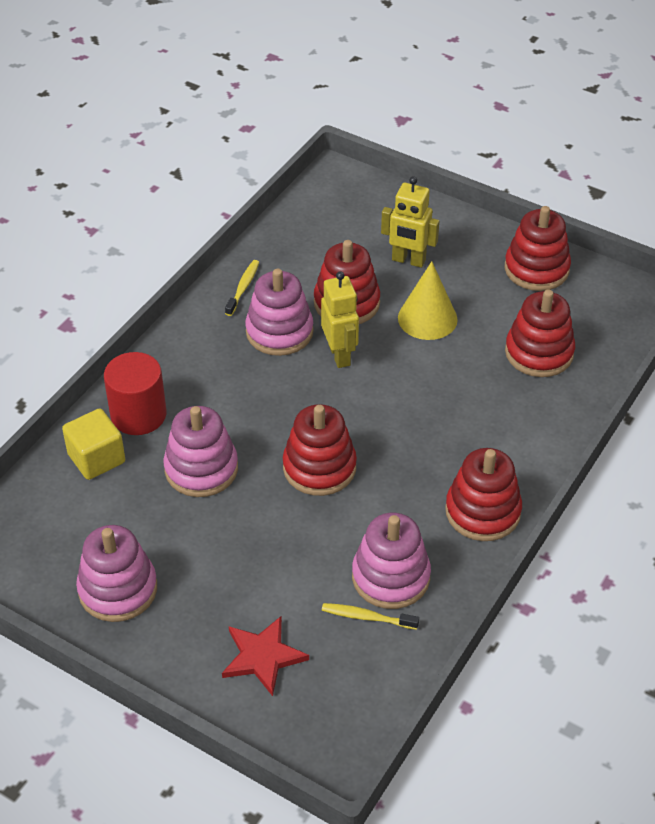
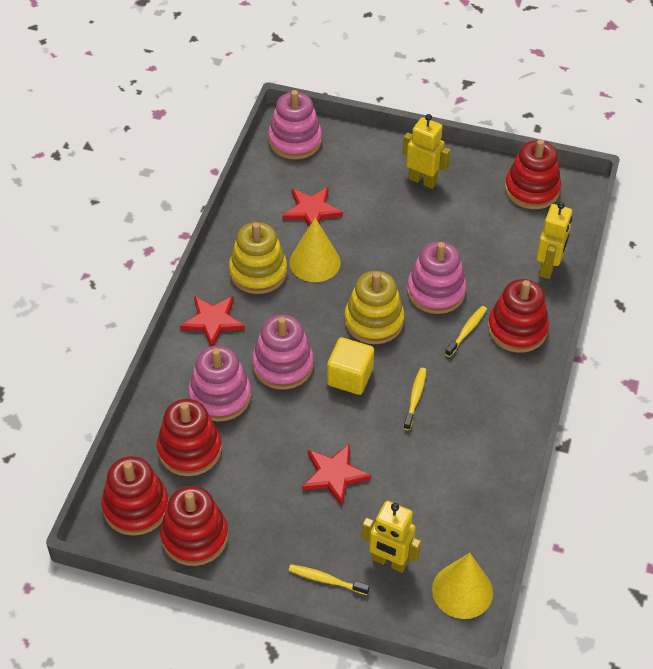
red cylinder: 1 -> 0
red star: 1 -> 3
yellow cone: 1 -> 2
yellow robot: 2 -> 3
yellow stacking toy: 0 -> 2
yellow toothbrush: 2 -> 3

